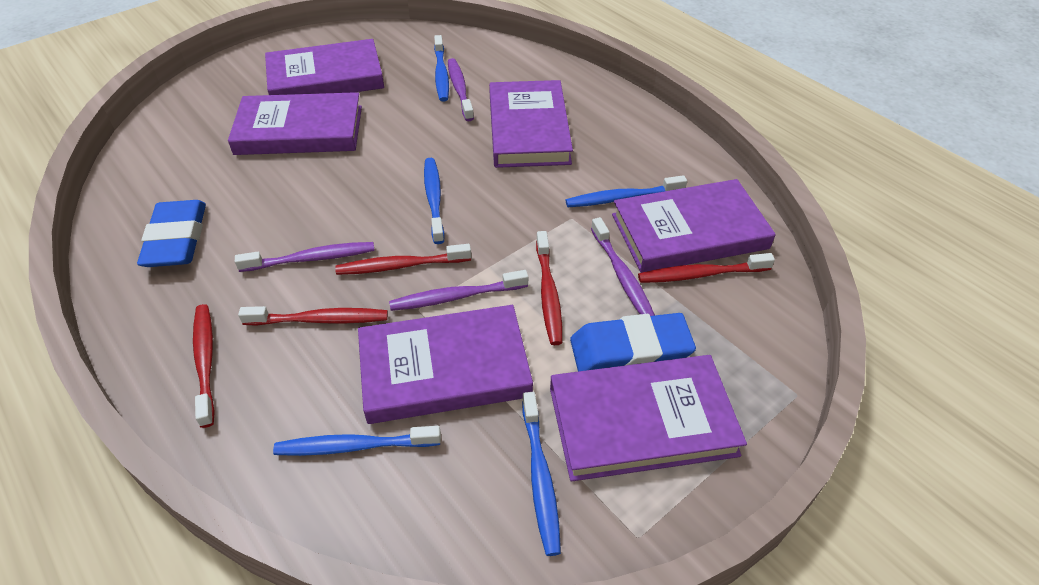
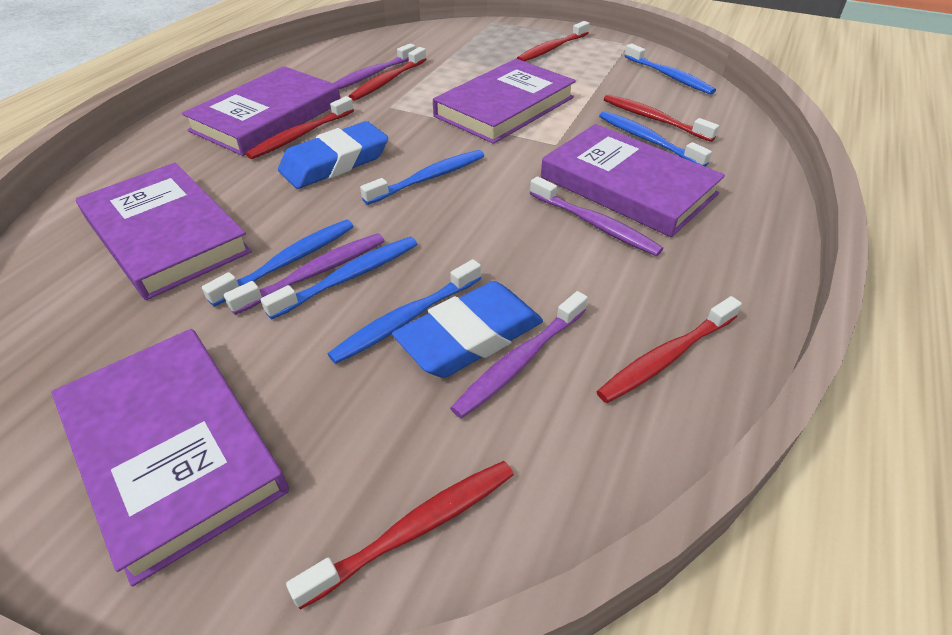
blue toothbrush: 5 -> 6
purple book: 6 -> 5
red toothbrush: 5 -> 6

